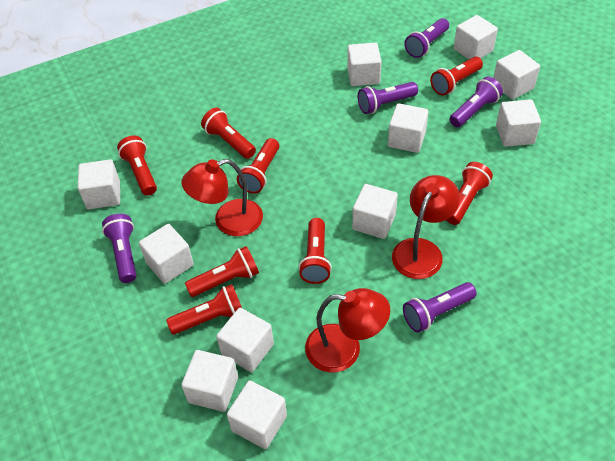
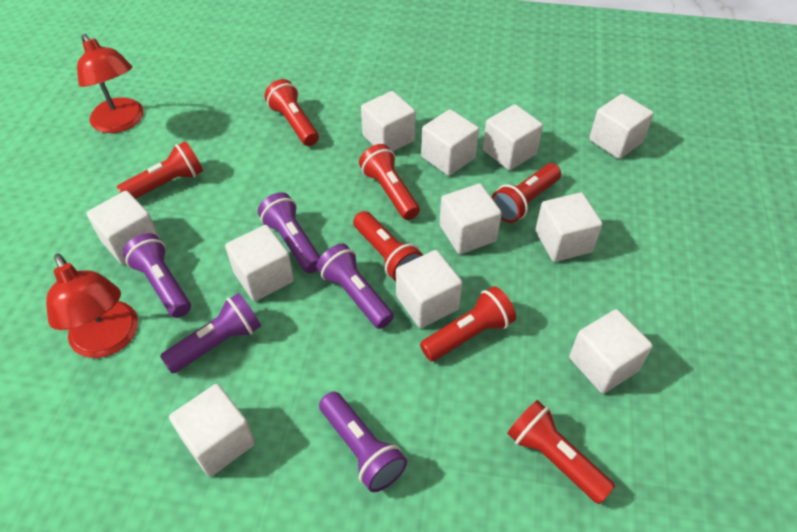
red flashlight: 8 -> 7
red lamp: 3 -> 2

